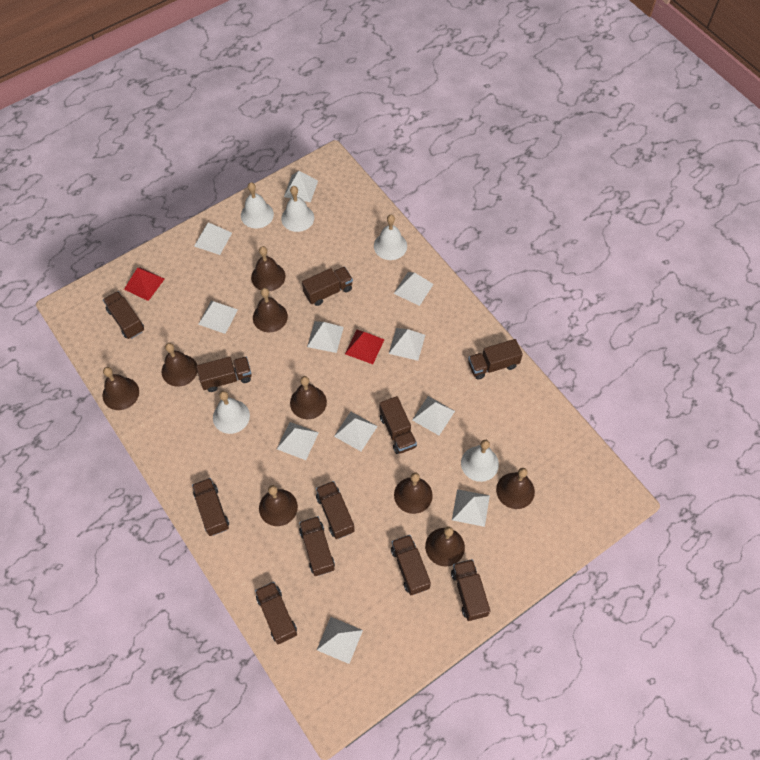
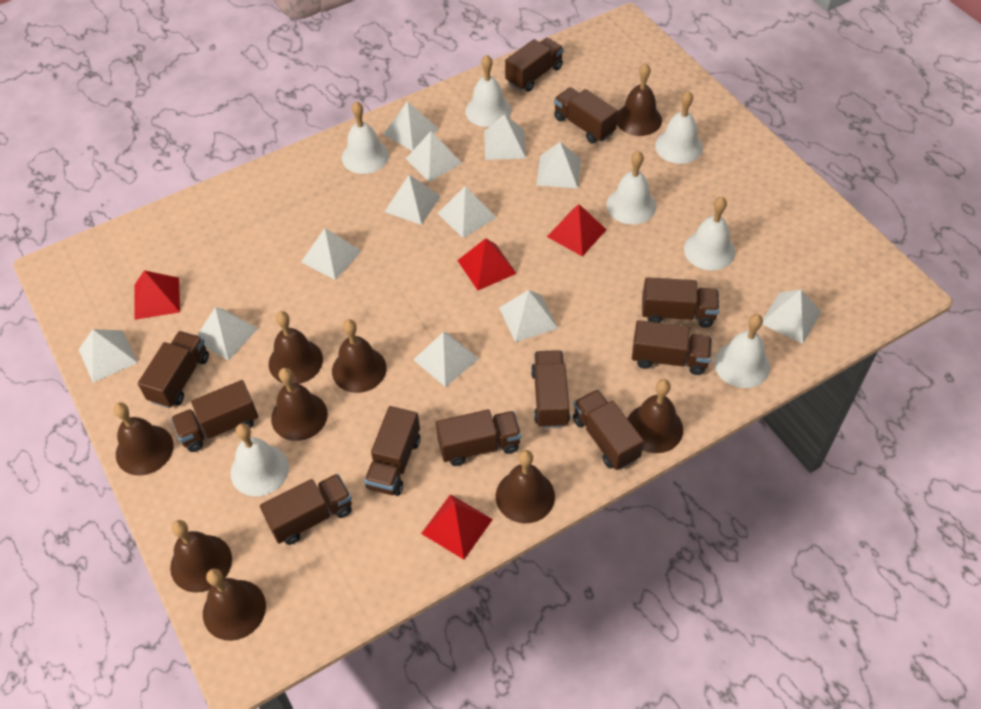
red pyramid: 2 -> 4
white bell: 5 -> 7
white pyramid: 11 -> 12

